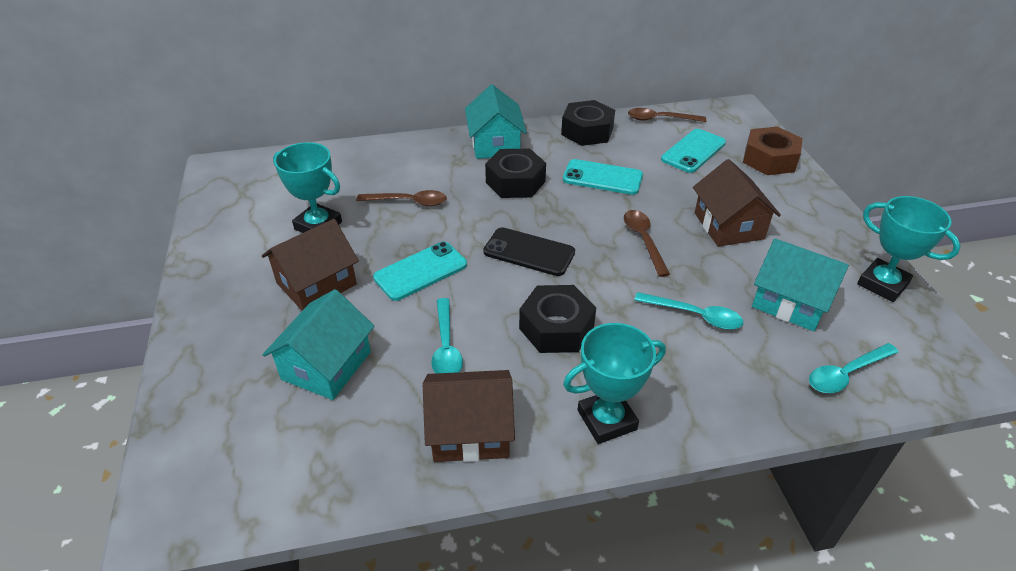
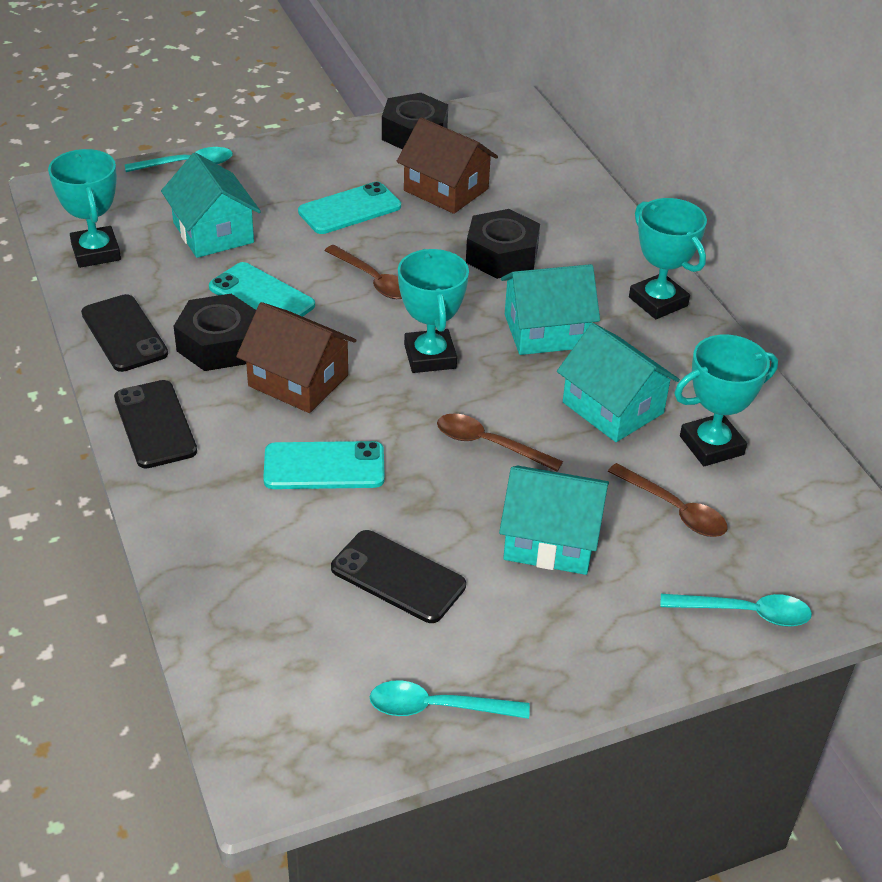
black phone: 1 -> 3
brown house: 3 -> 2
brown nut: 1 -> 0
turquoise house: 3 -> 4
turquoise trophy: 3 -> 4

